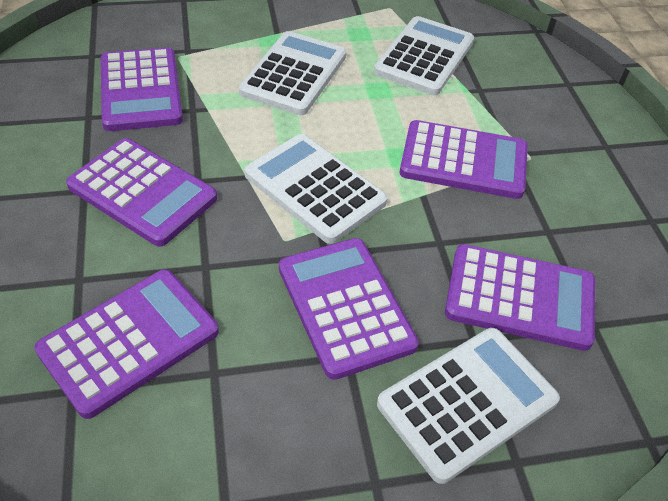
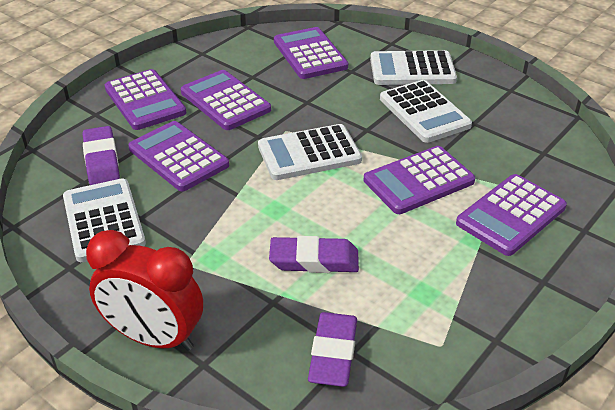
purple eraser: 0 -> 3
red clock: 0 -> 1

